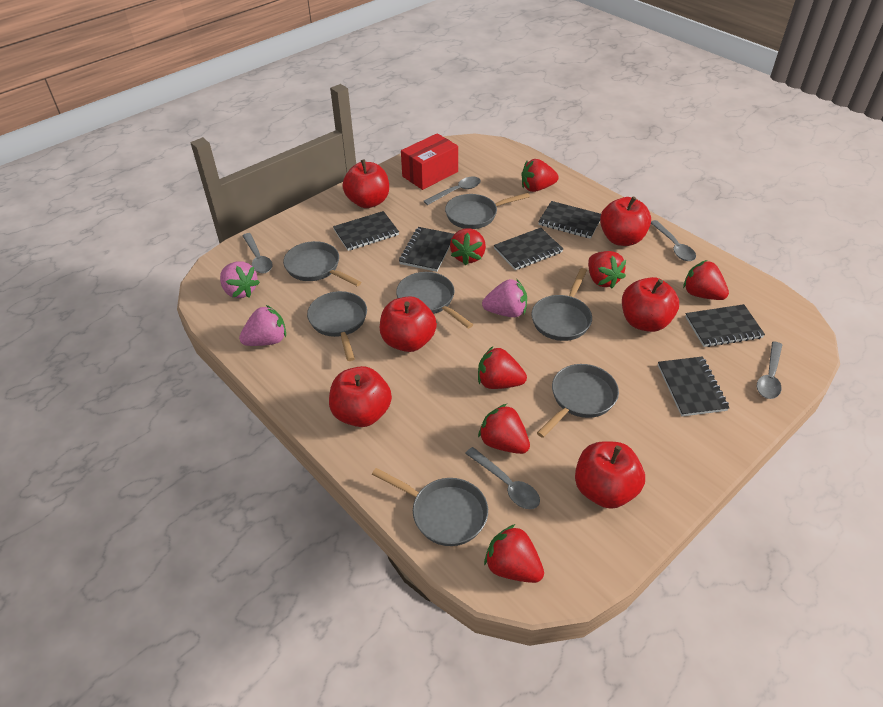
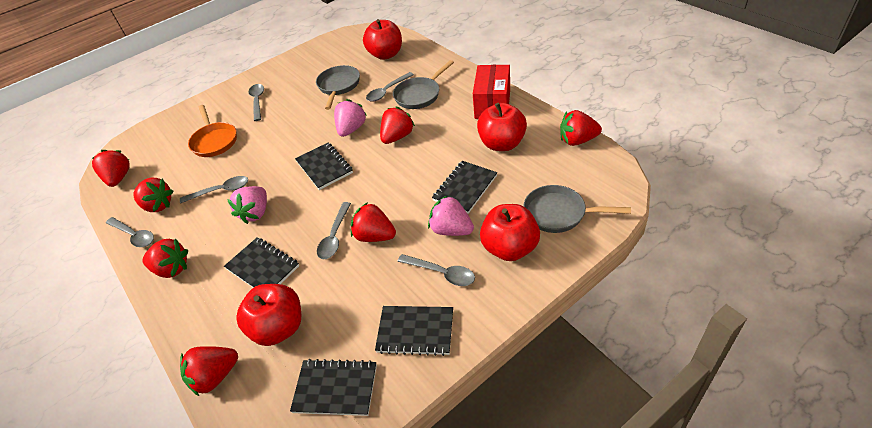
black notebook: 6 -> 5
grey pan: 7 -> 3
grey spoon: 5 -> 6
orange pan: 0 -> 1
red apple: 6 -> 4

